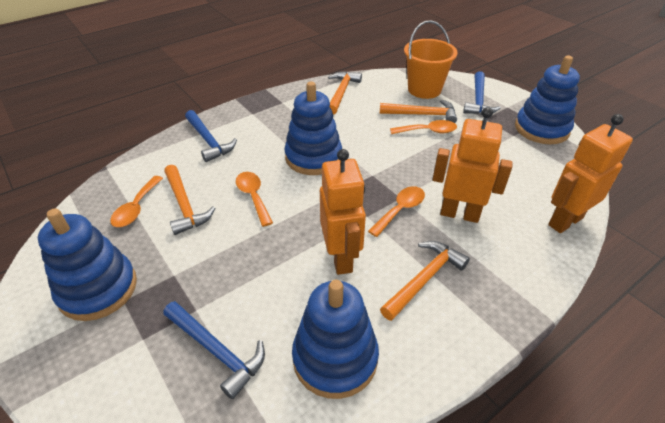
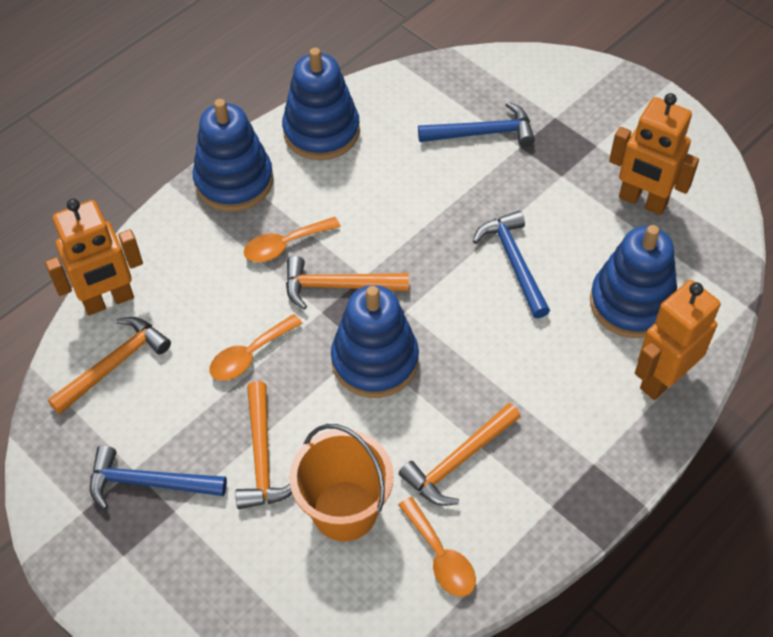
orange spoon: 4 -> 3

